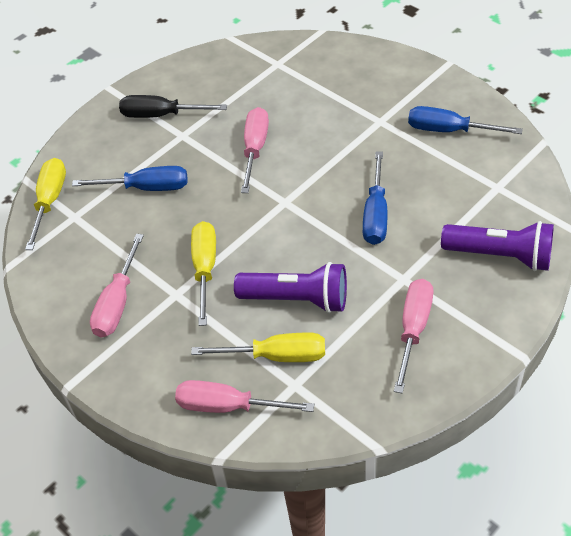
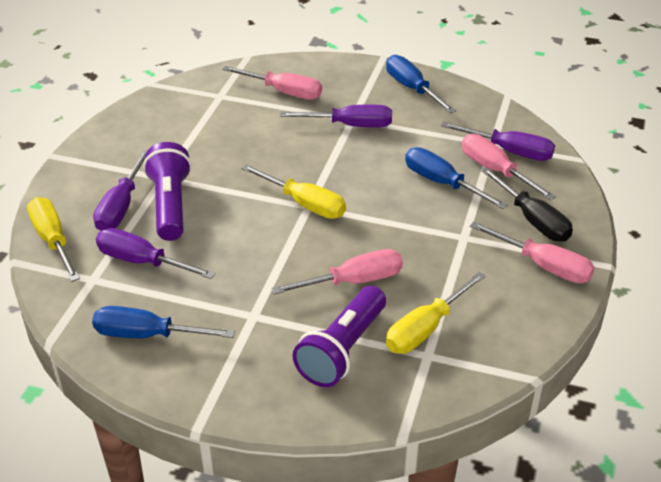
purple screwdriver: 0 -> 4

